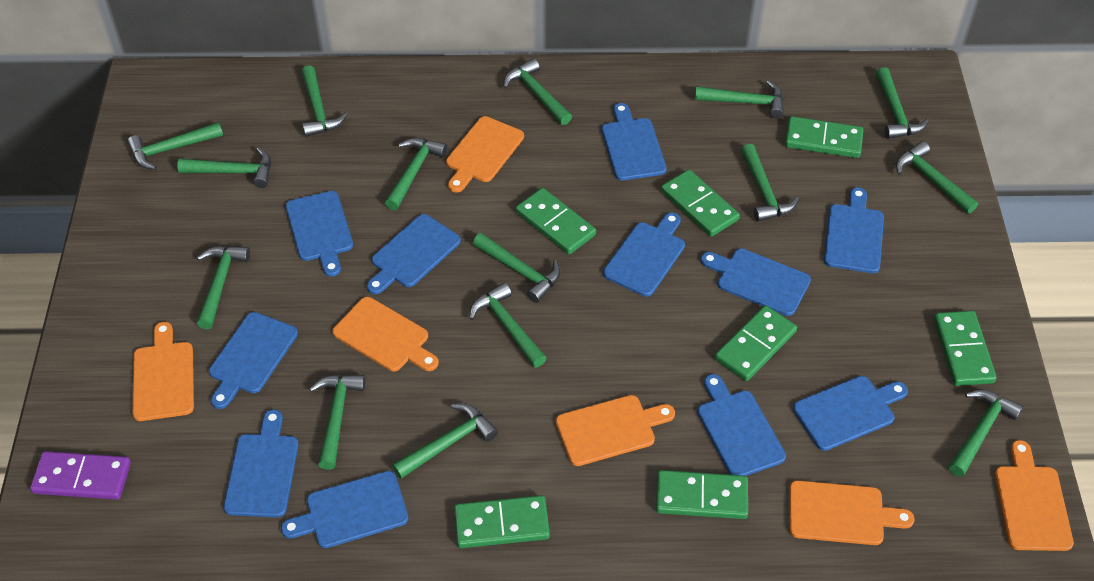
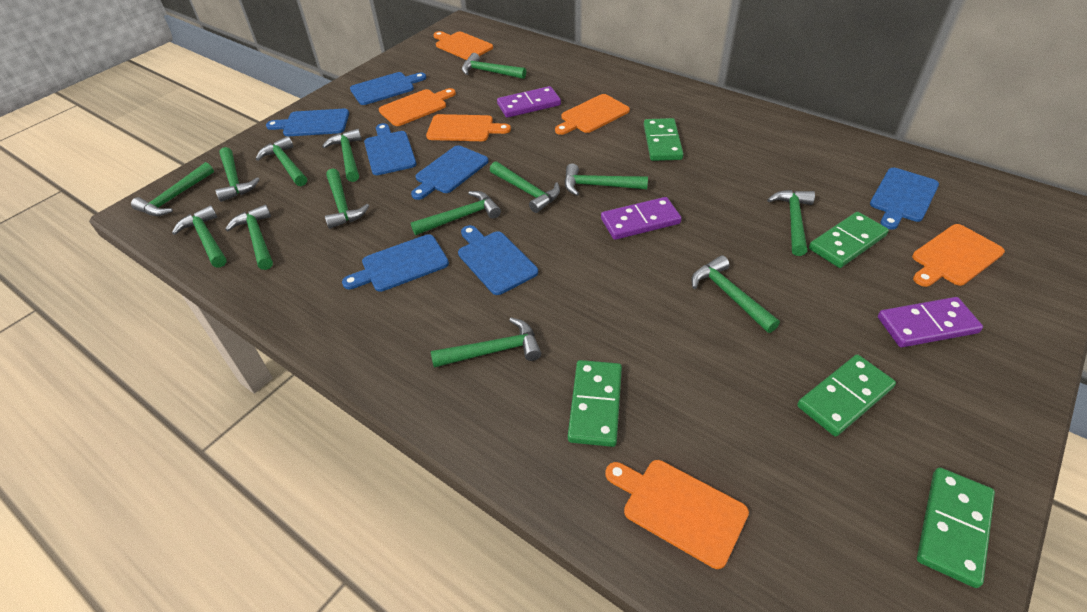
blue cutting board: 11 -> 7
green domino: 7 -> 5
green hammer: 15 -> 14
purple domino: 1 -> 3

